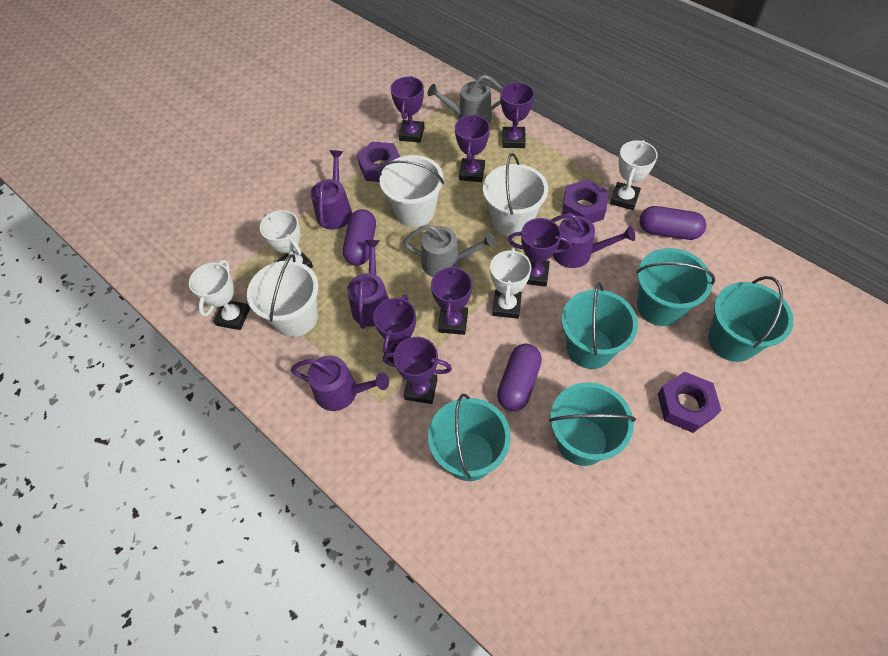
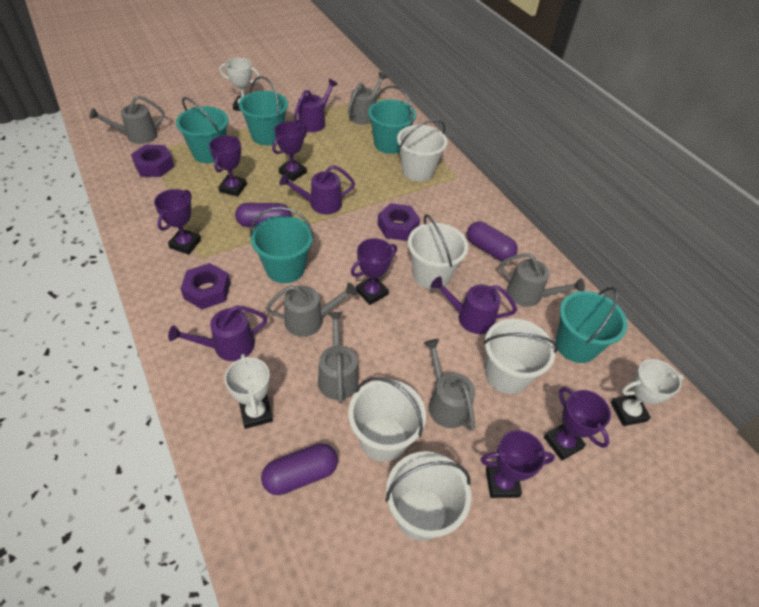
grey watering can: 2 -> 6
purple trophy: 7 -> 6
white bucket: 3 -> 5
white trophy: 4 -> 3

